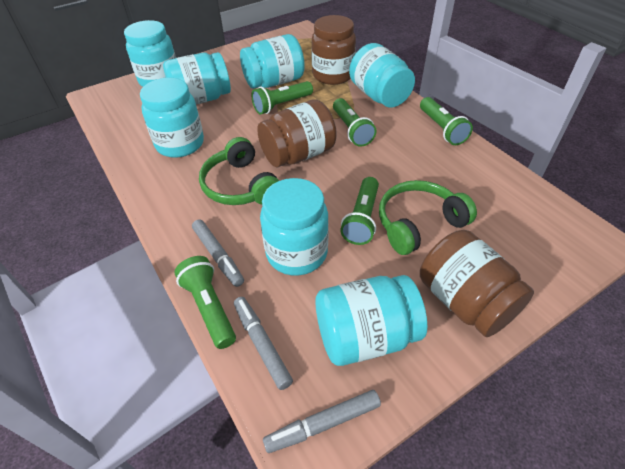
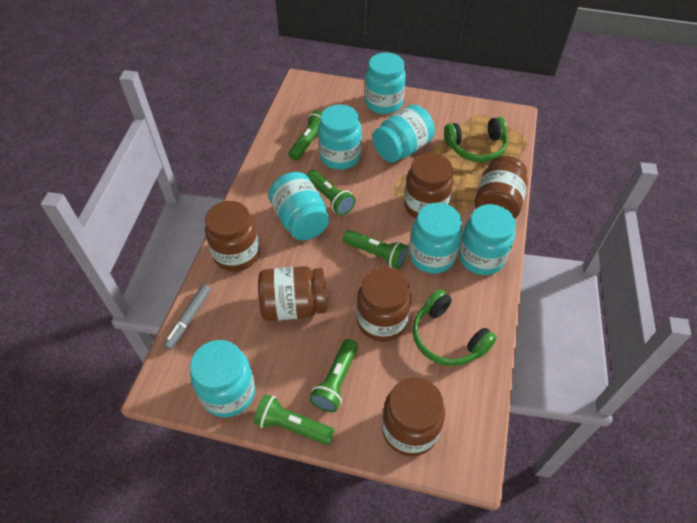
brown jar: 3 -> 6
grey marker: 3 -> 1

